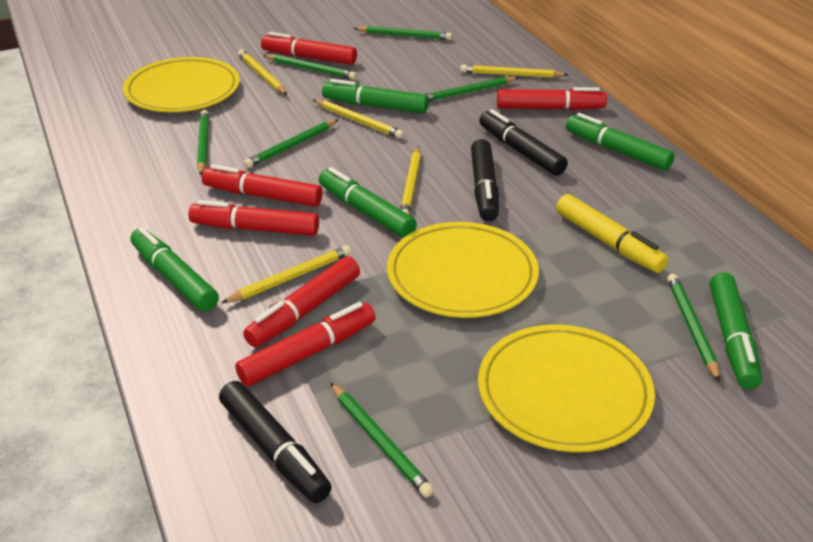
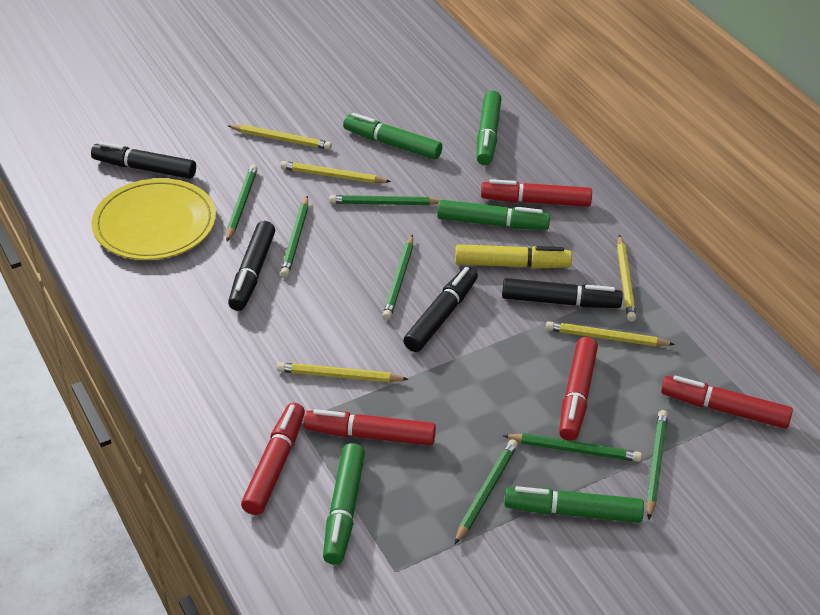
black marker: 3 -> 4
red marker: 6 -> 5
yellow plate: 3 -> 1

